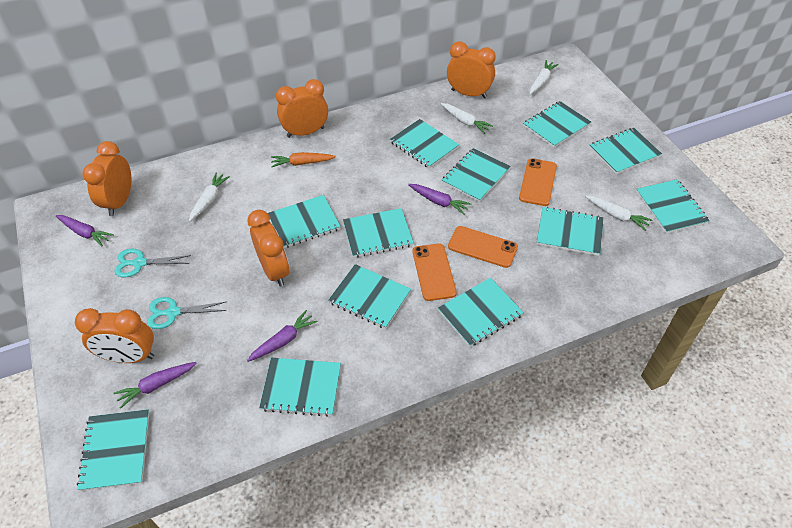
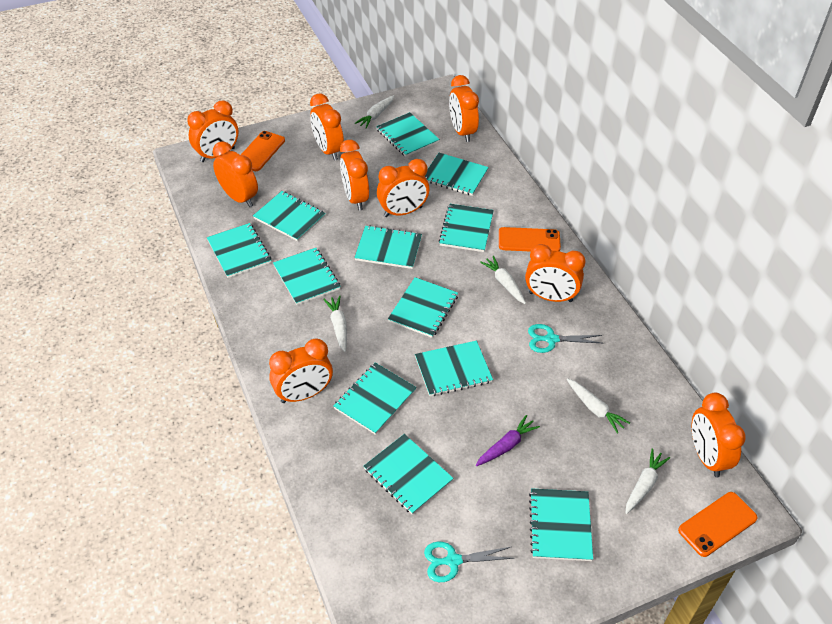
orange carrot: 1 -> 0
orange clock: 5 -> 9
purple carrot: 4 -> 1
white carrot: 4 -> 5

